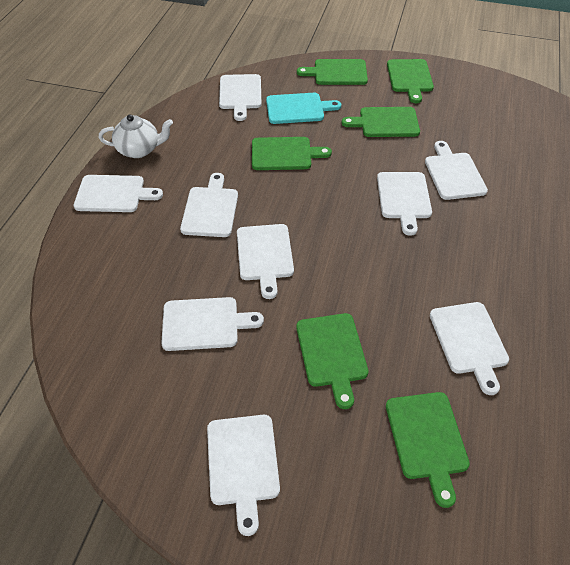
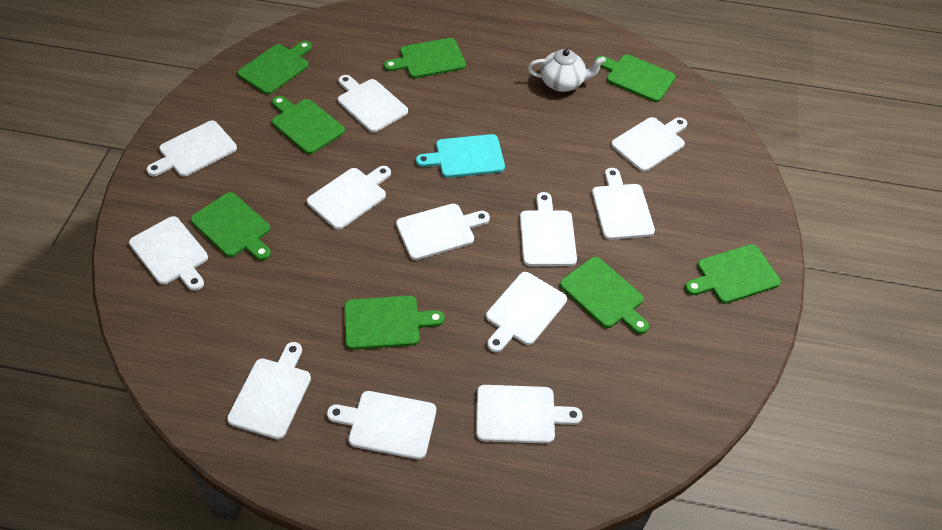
green cutting board: 6 -> 8
white cutting board: 9 -> 12

